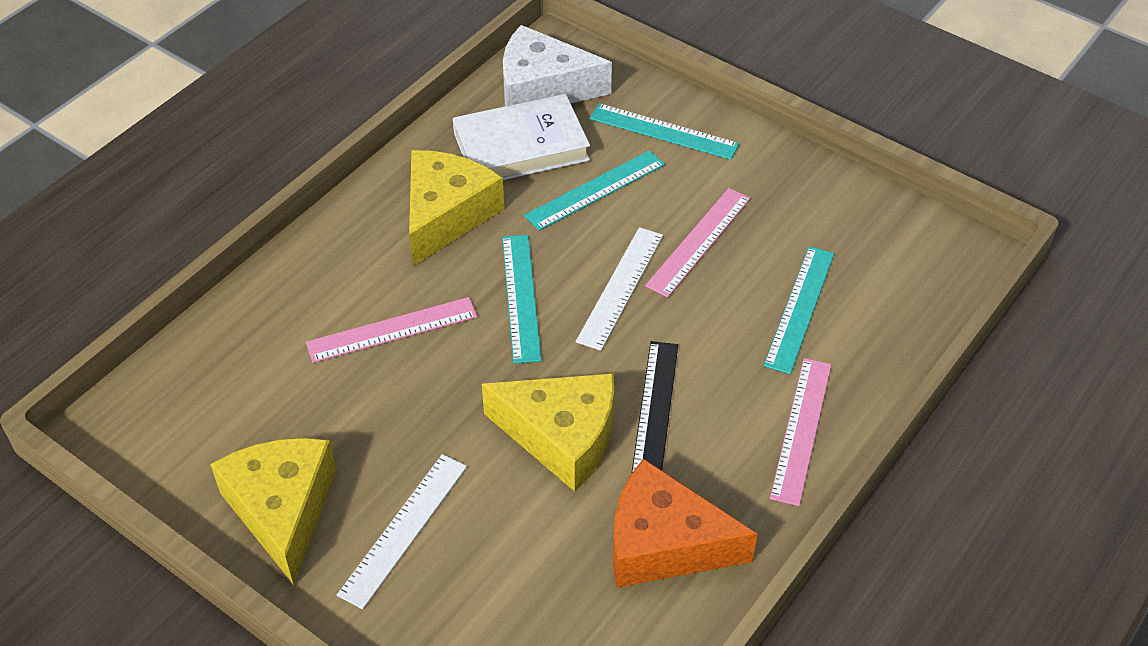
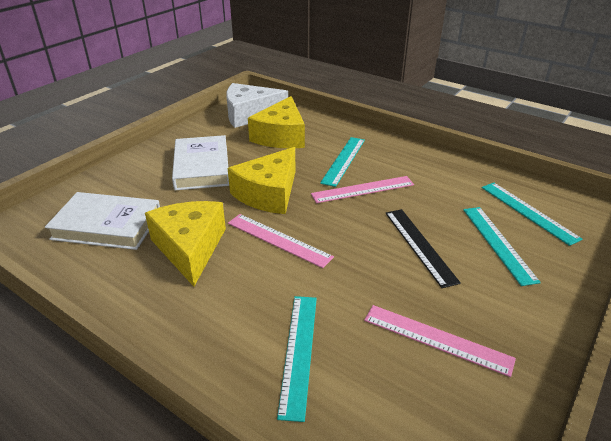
orange cheese: 1 -> 0
white book: 1 -> 2
white ruler: 2 -> 0

